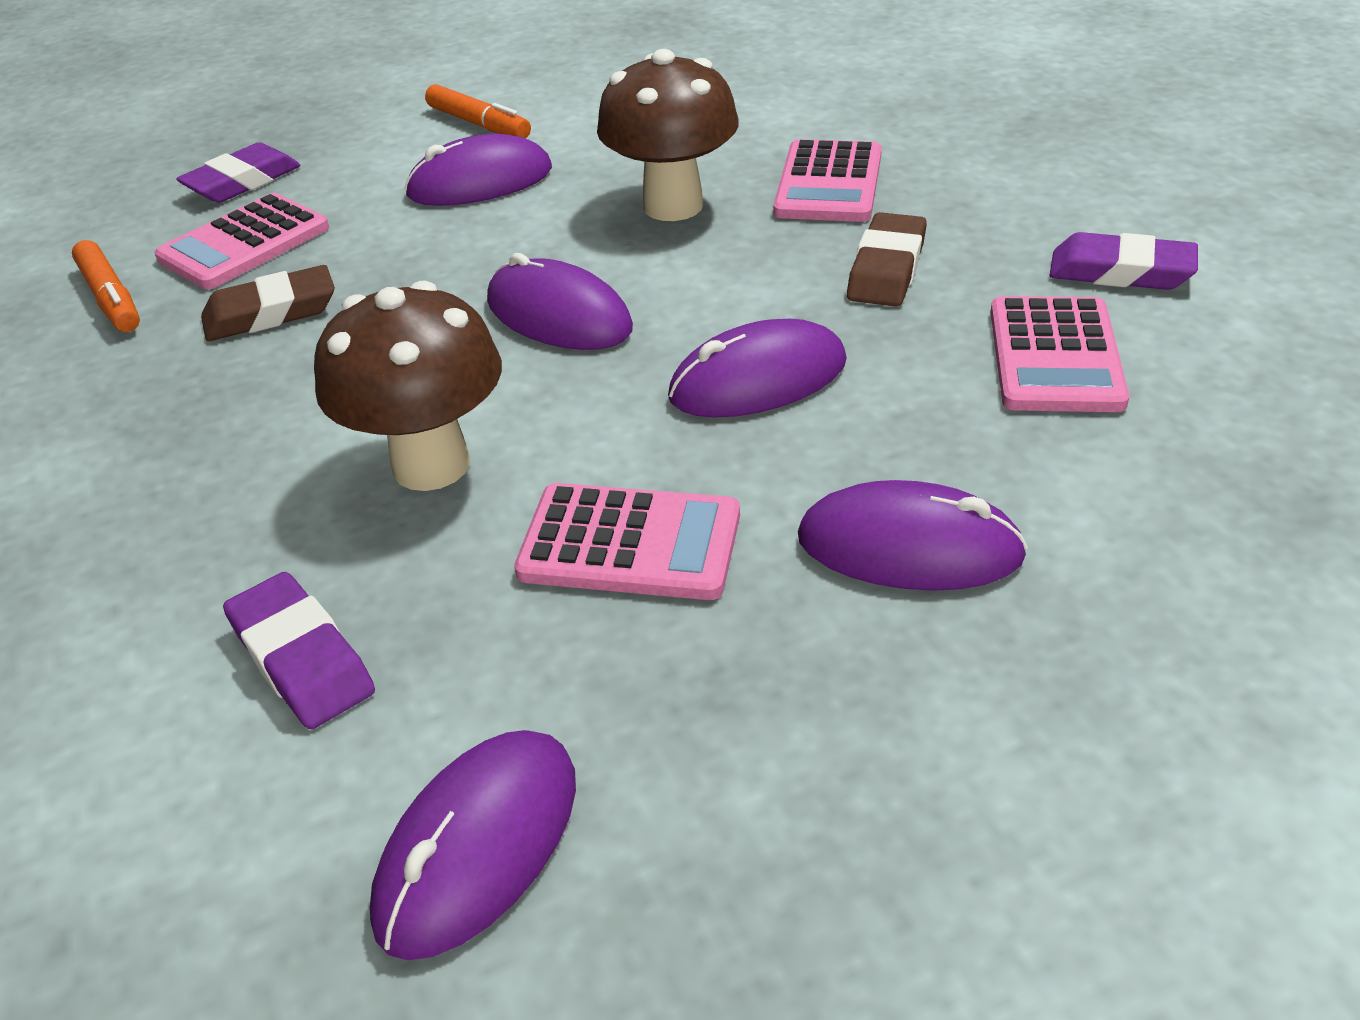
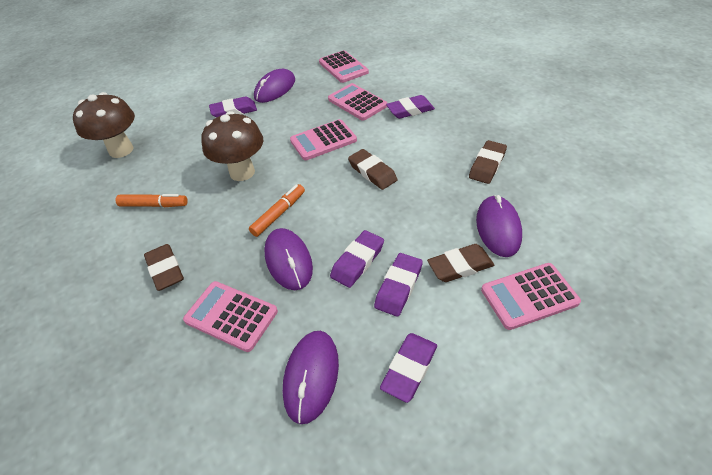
brown eraser: 2 -> 4
pink calculator: 4 -> 5
purple eraser: 3 -> 5
purple mouse: 5 -> 4

